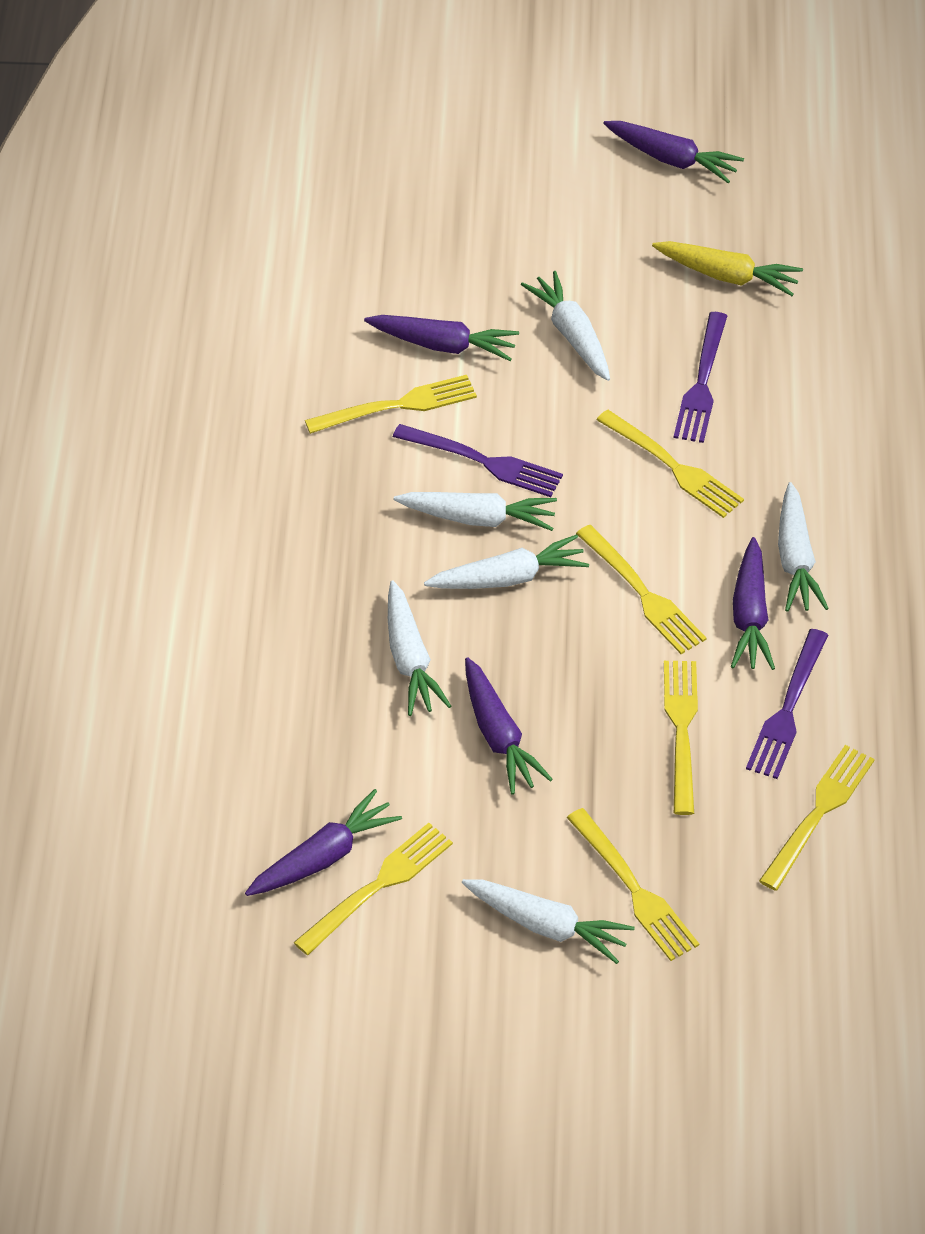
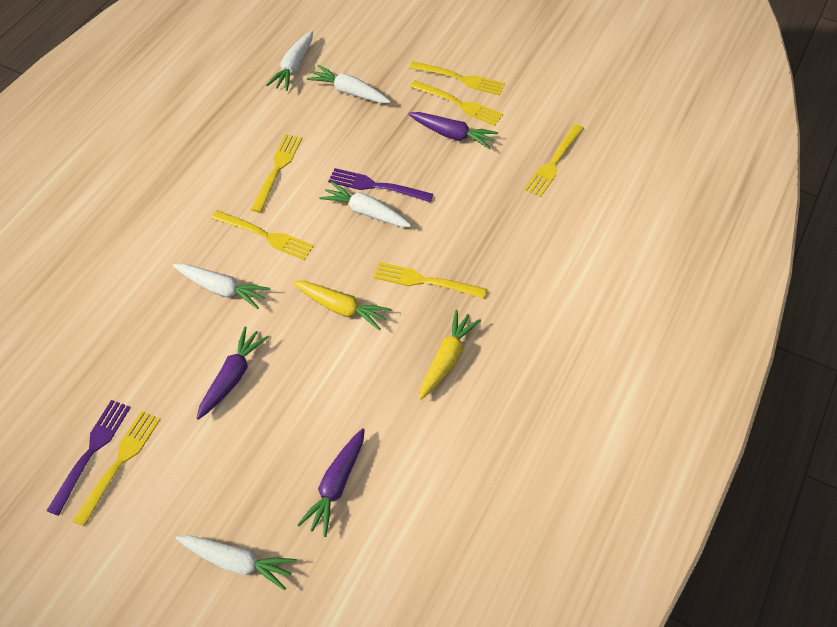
purple carrot: 5 -> 3
purple fork: 3 -> 2
white carrot: 6 -> 5
yellow carrot: 1 -> 2

